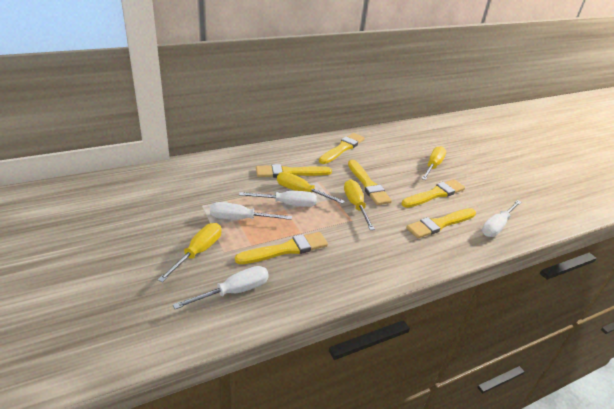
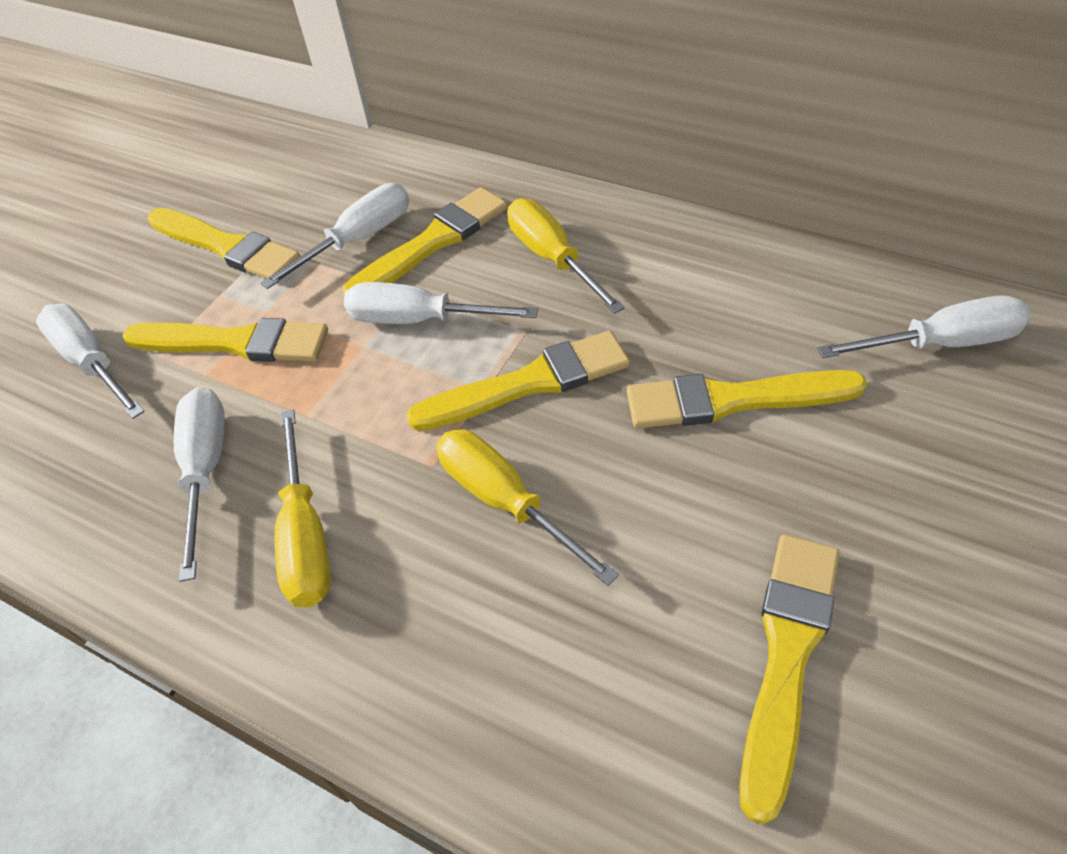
white screwdriver: 4 -> 5
yellow screwdriver: 4 -> 3

